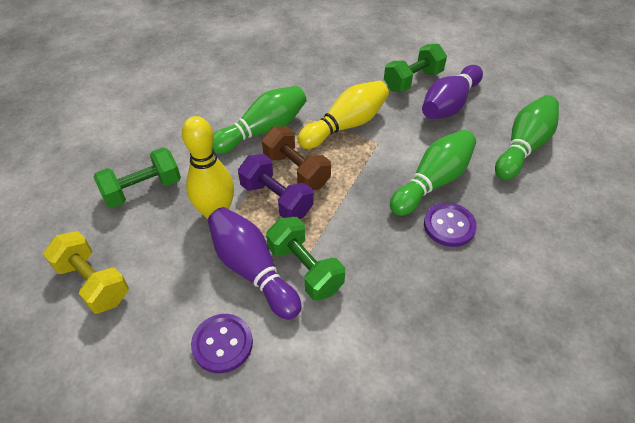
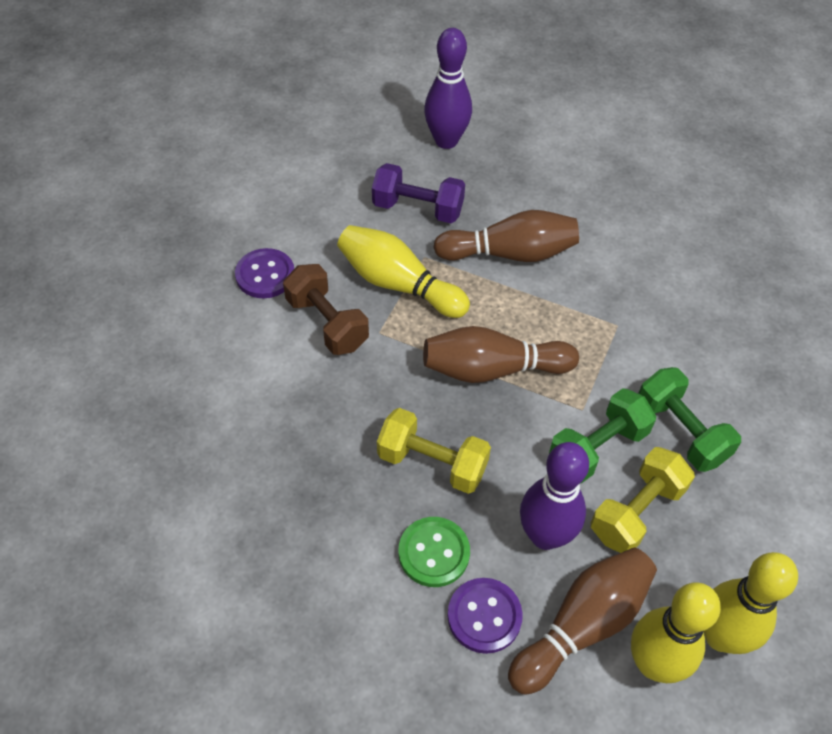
brown bowling pin: 0 -> 3
green bowling pin: 3 -> 0
green button: 0 -> 1
green dumbbell: 3 -> 2
yellow bowling pin: 2 -> 3
yellow dumbbell: 1 -> 2

